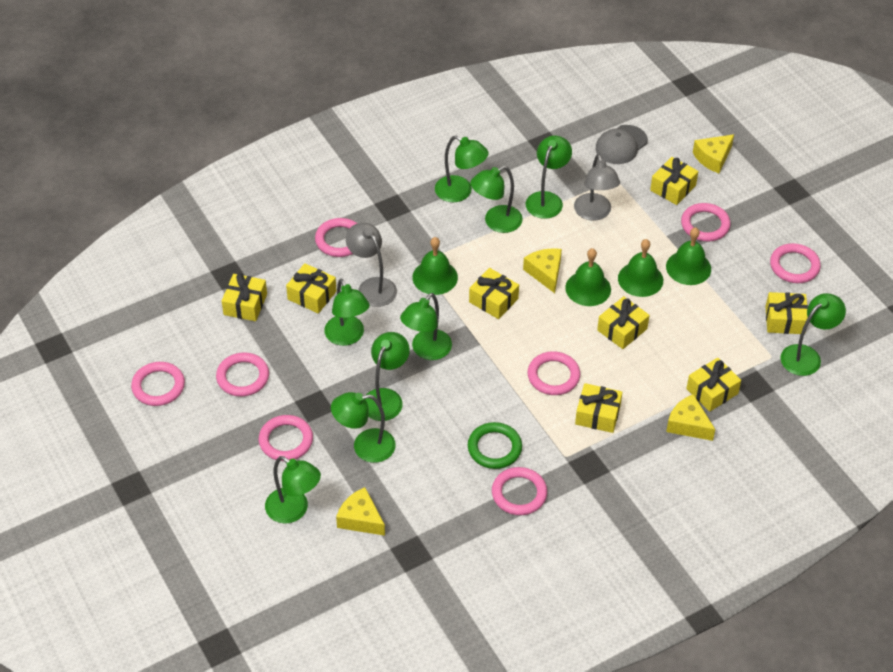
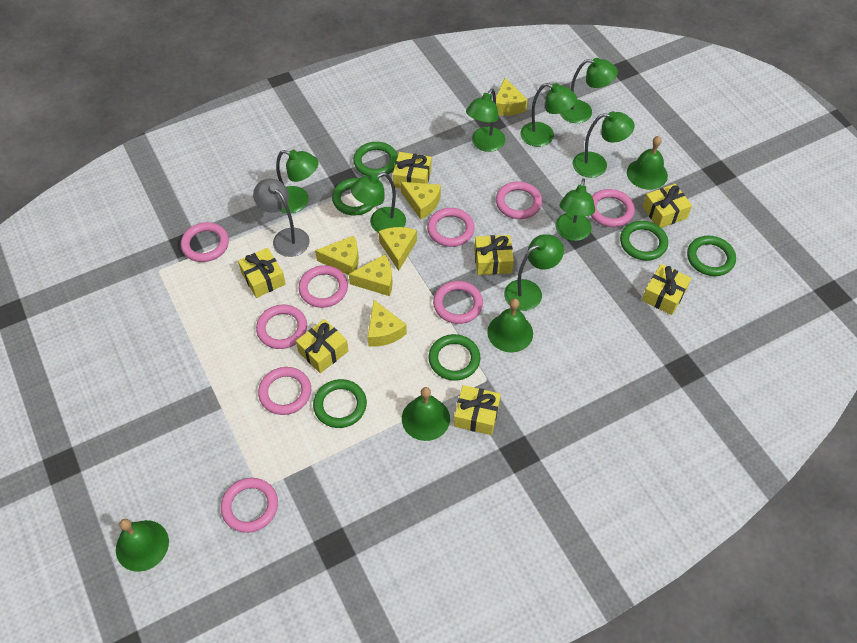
green lamp: 9 -> 8
green ring: 1 -> 6
grey cap: 1 -> 0
grey lamp: 2 -> 1
pink ring: 8 -> 9
yellow cheese: 4 -> 6
yellow gift: 8 -> 7

